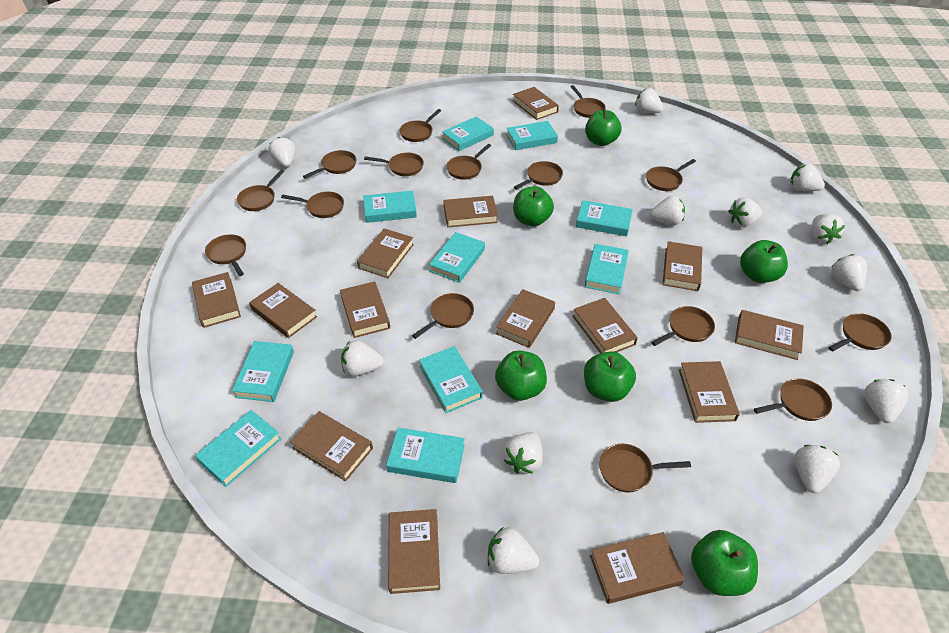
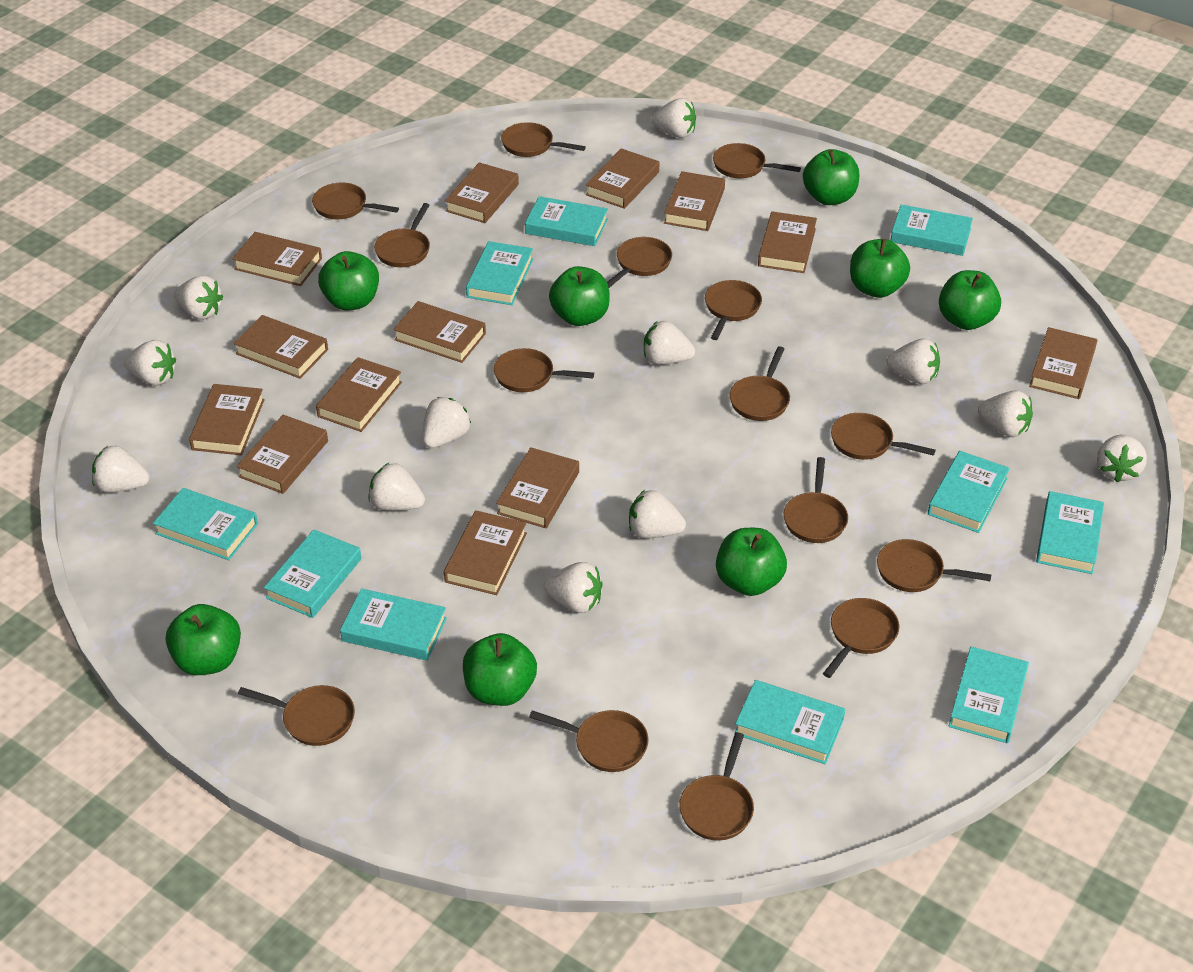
brown book: 14 -> 13
green apple: 6 -> 8

